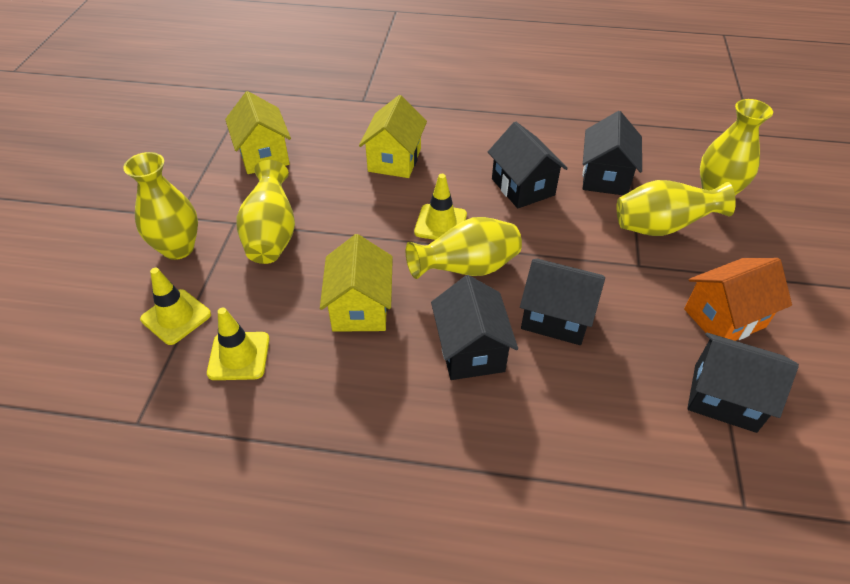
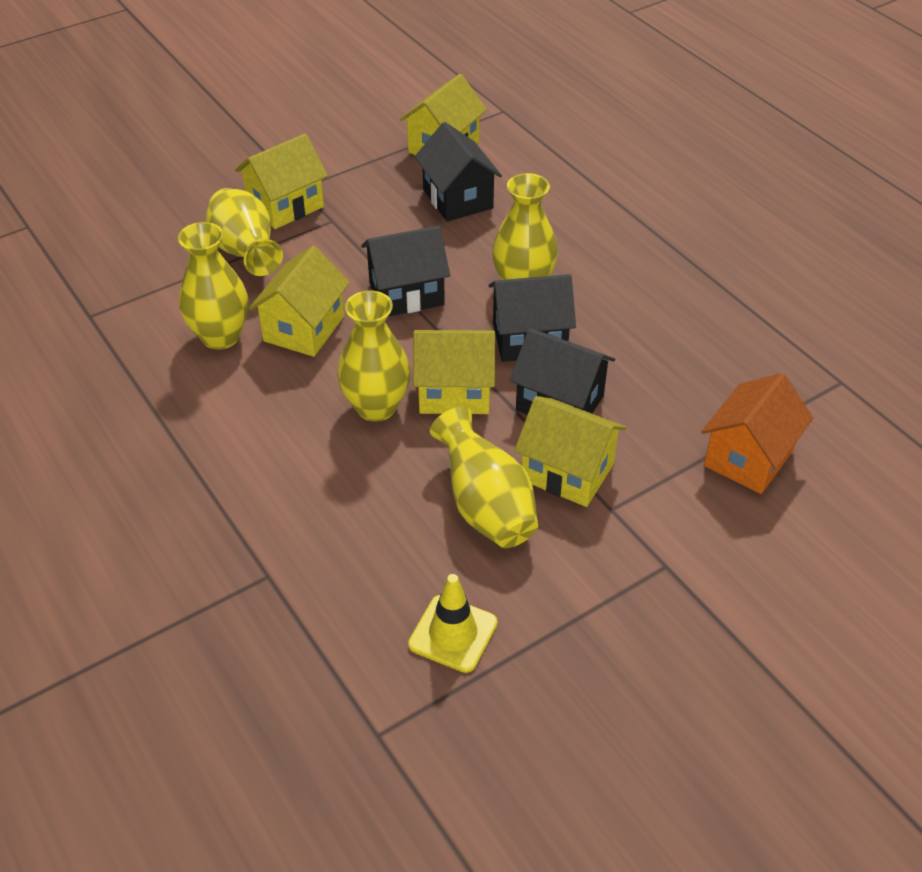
black house: 5 -> 4
yellow house: 3 -> 5
yellow traffic cone: 3 -> 1

